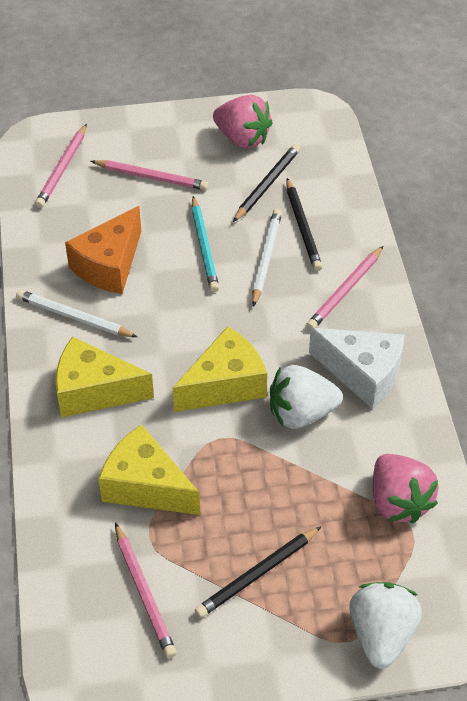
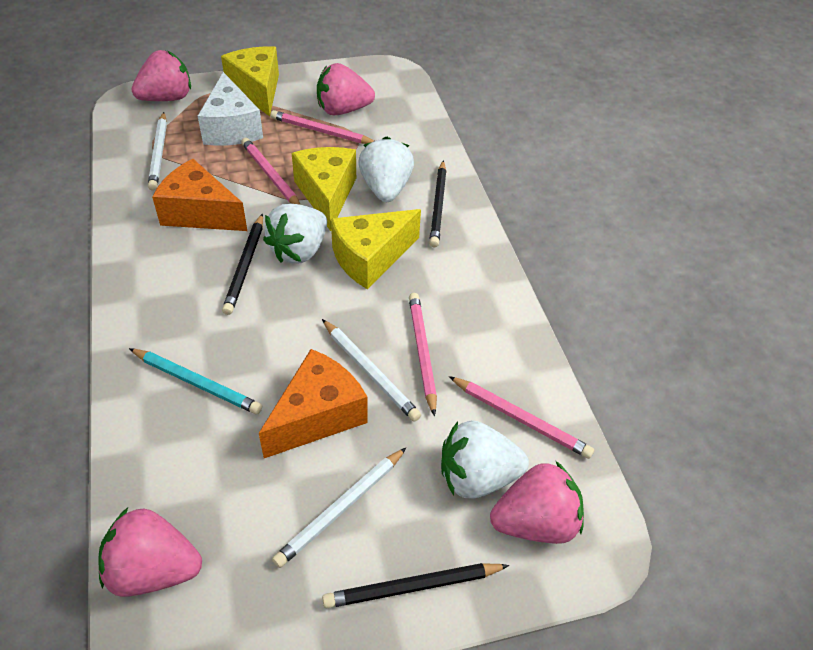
orange cheese: 1 -> 2
pink strawberry: 2 -> 4
white pencil: 2 -> 3
white strawberry: 2 -> 3

